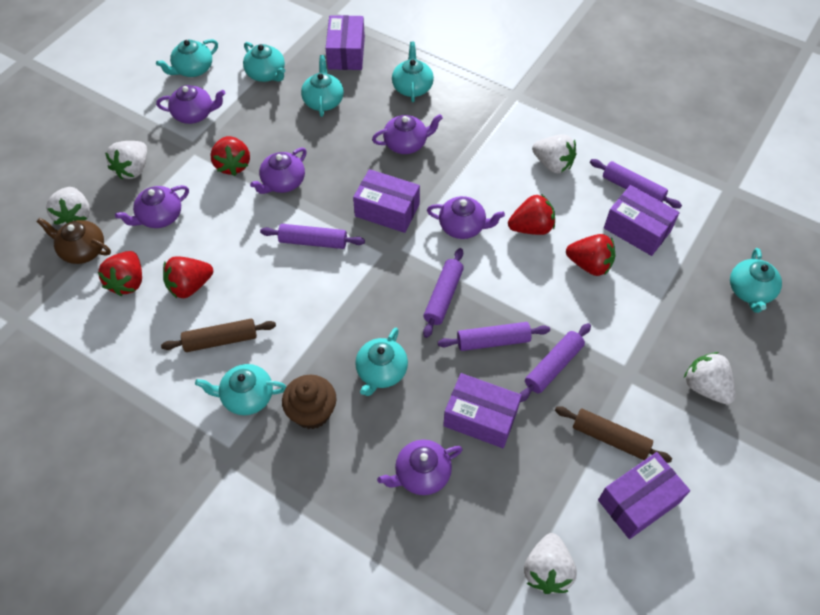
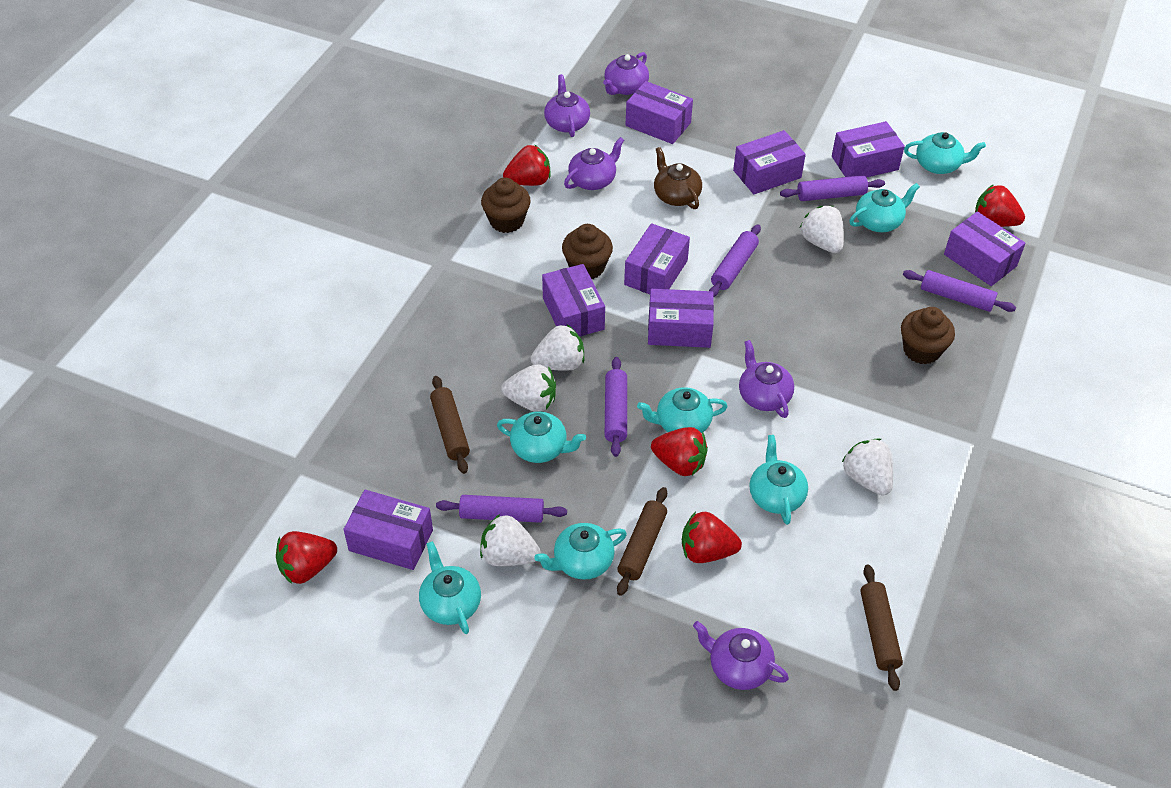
brown cupcake: 1 -> 3
brown rolling pin: 2 -> 3
purple box: 5 -> 8
purple teapot: 6 -> 5

